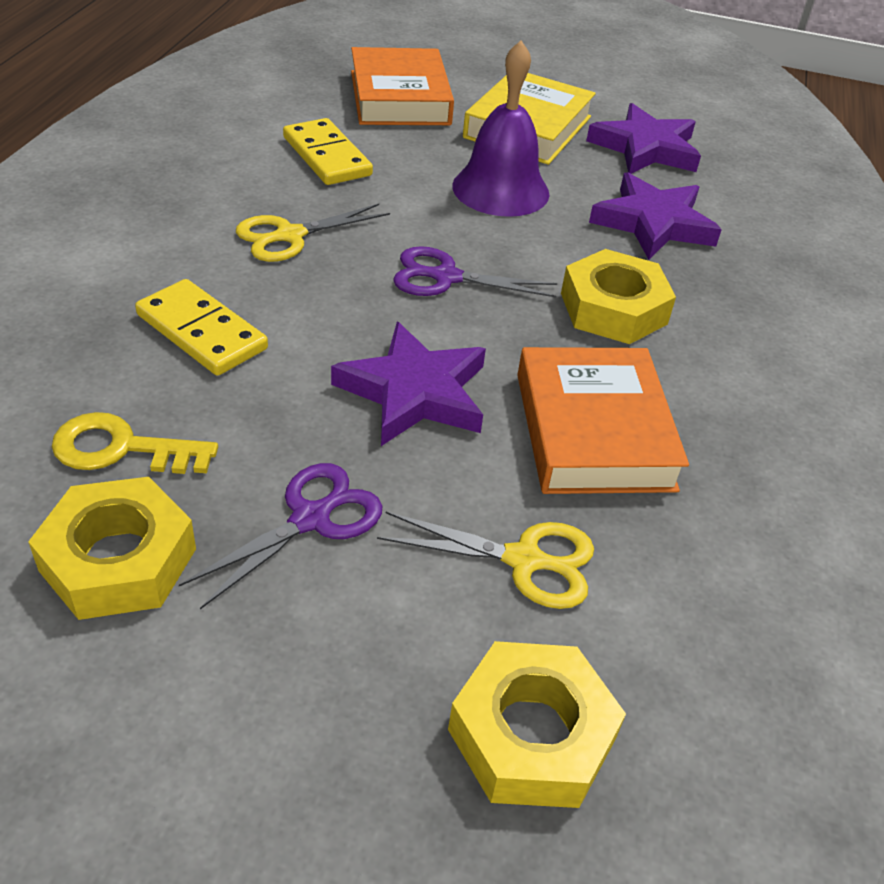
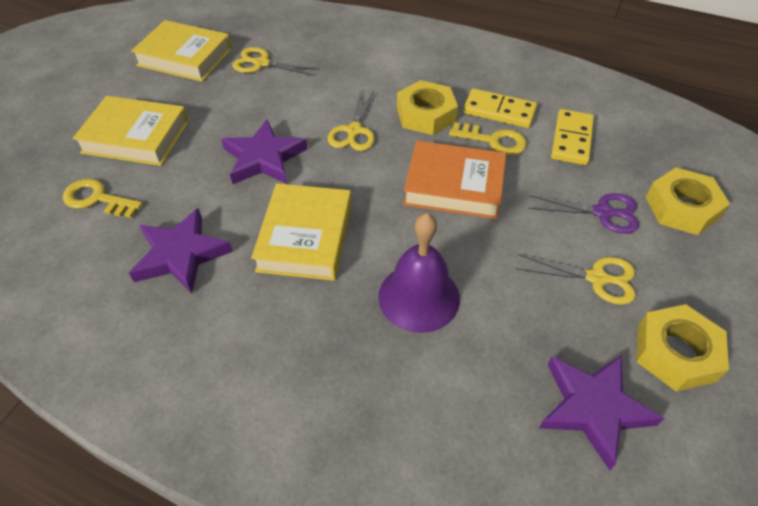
orange book: 2 -> 1
purple scissors: 2 -> 1
yellow book: 1 -> 3
yellow key: 1 -> 2
yellow scissors: 2 -> 3

